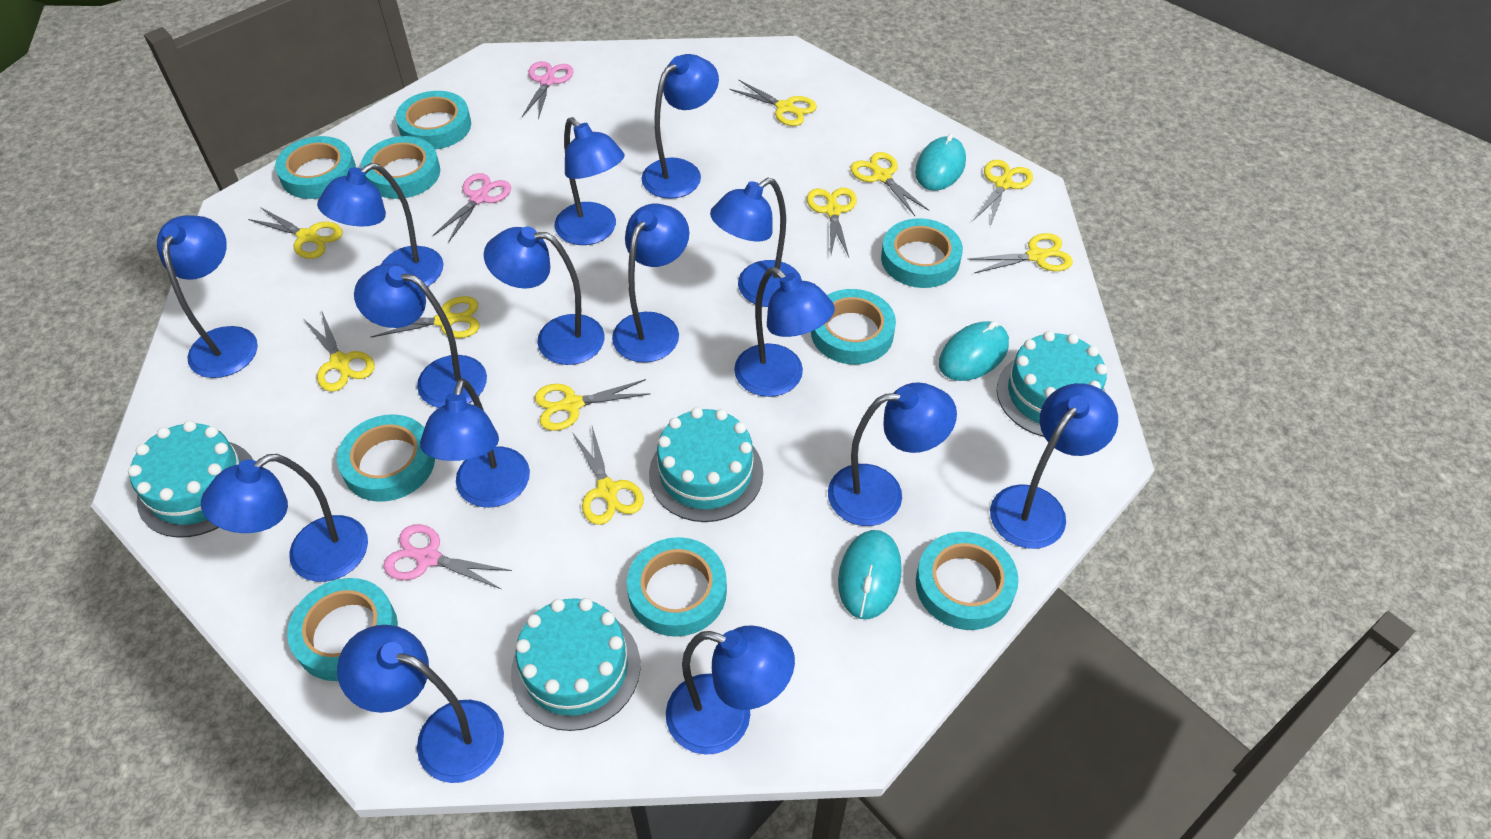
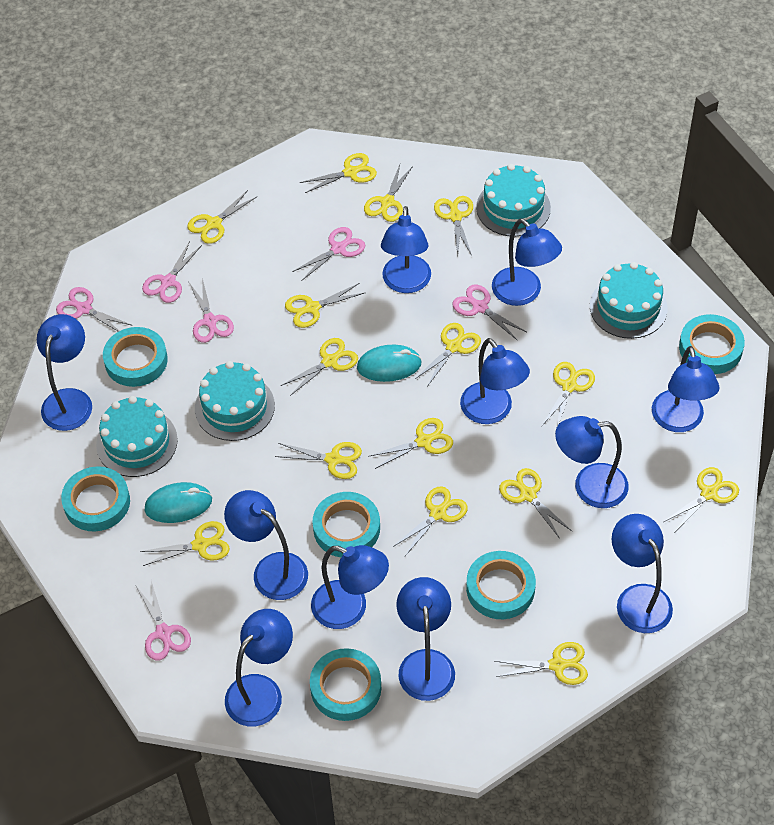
blue lamp: 15 -> 11
pink scissors: 3 -> 6
turquoise mouse: 3 -> 2
turquoise tape: 9 -> 6
yellow scissors: 10 -> 15

